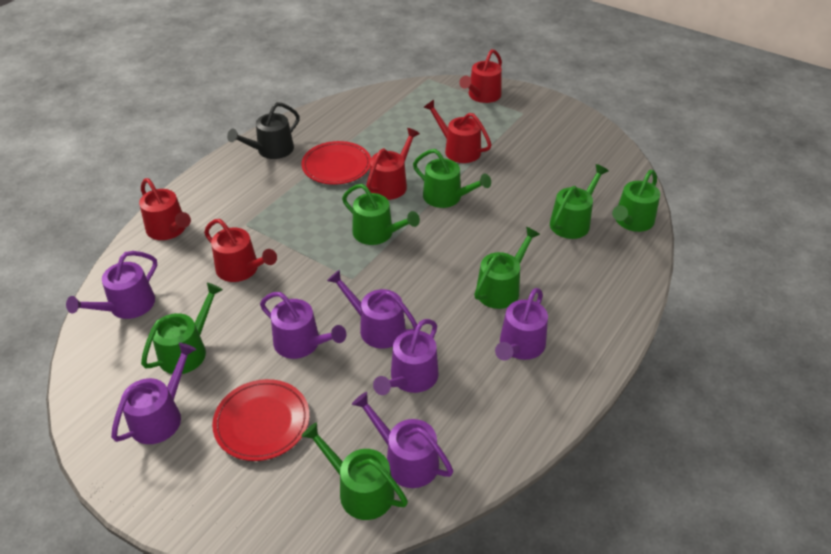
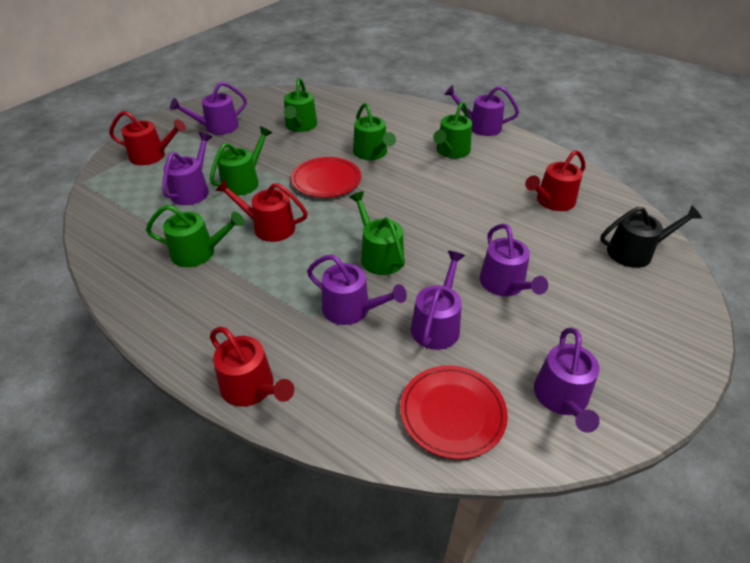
green watering can: 7 -> 6
red watering can: 5 -> 4

